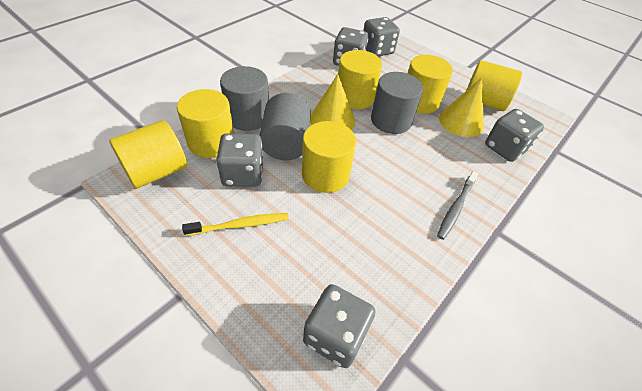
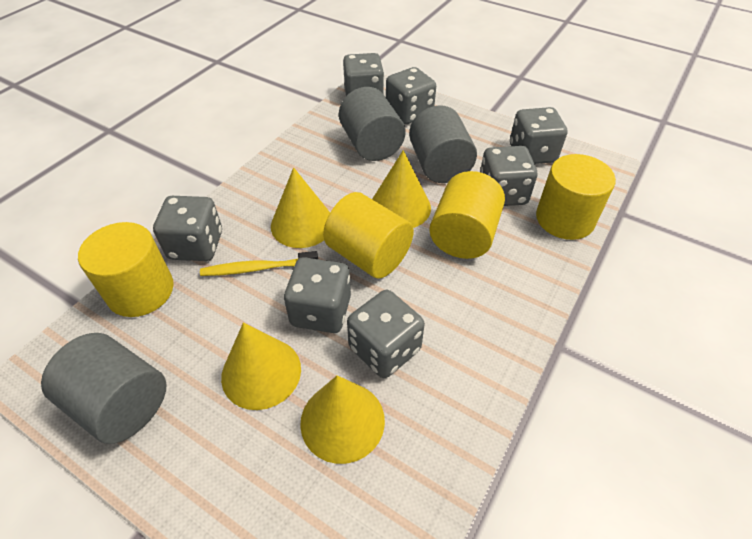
grey dice: 5 -> 7
grey toothbrush: 1 -> 0
yellow cone: 2 -> 4
yellow cylinder: 6 -> 4

